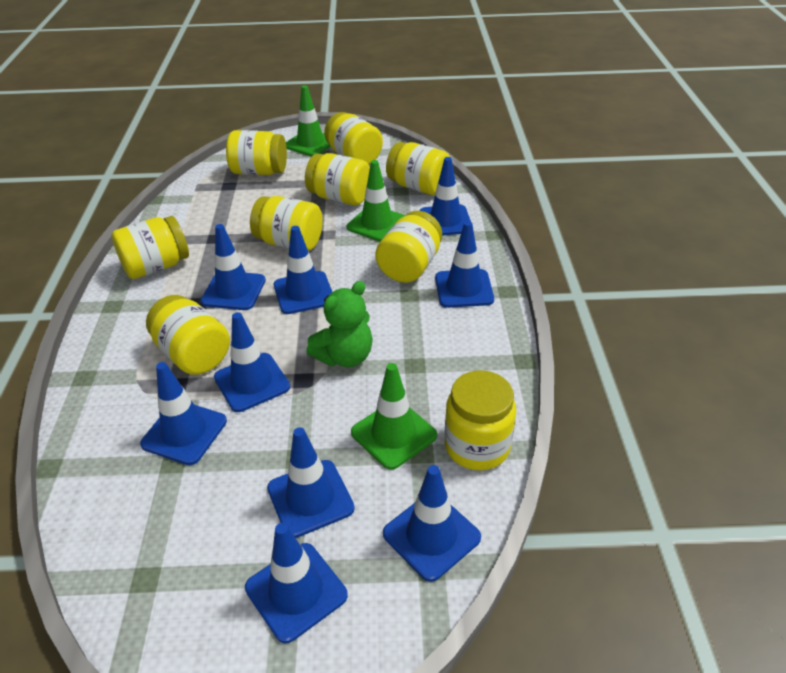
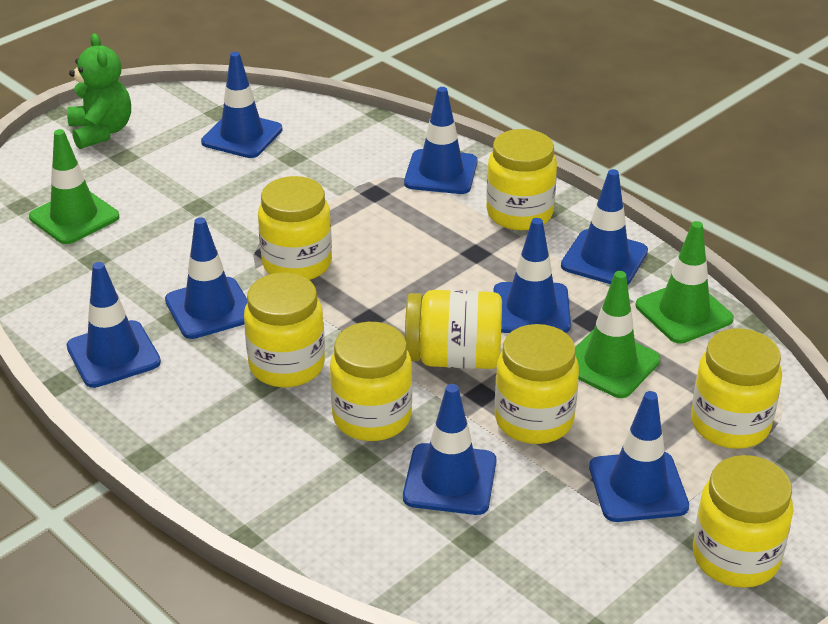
blue traffic cone: 9 -> 8
yellow jar: 9 -> 8

